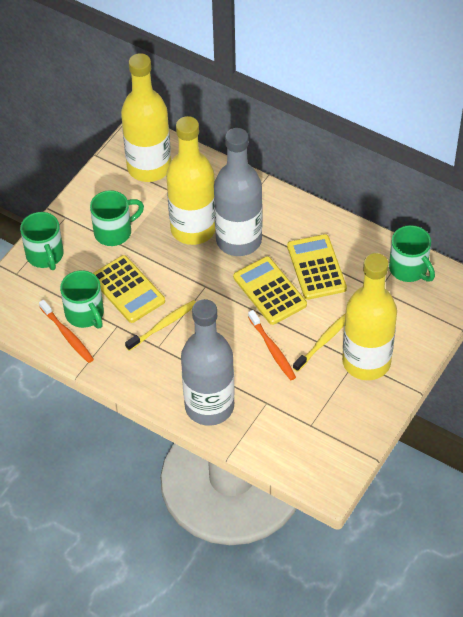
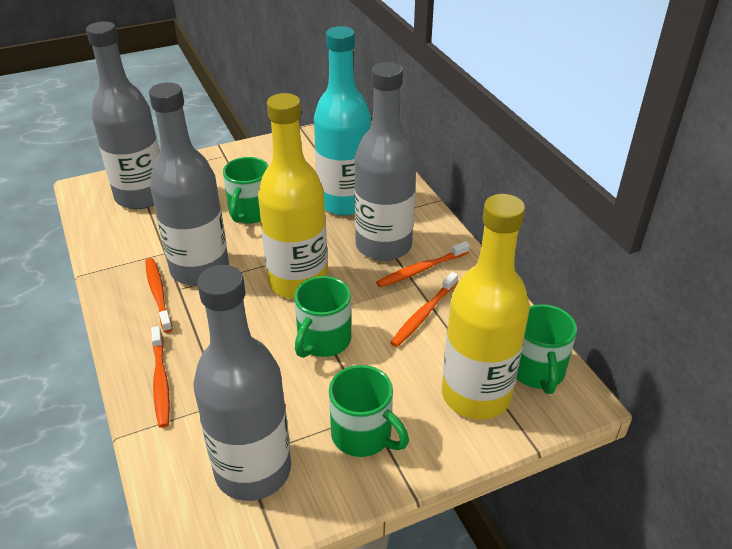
grey bottle: 2 -> 4
orange toothbrush: 2 -> 4
turquoise bottle: 0 -> 1
yellow bottle: 3 -> 2
yellow calculator: 3 -> 0
yellow toothbrush: 2 -> 0

